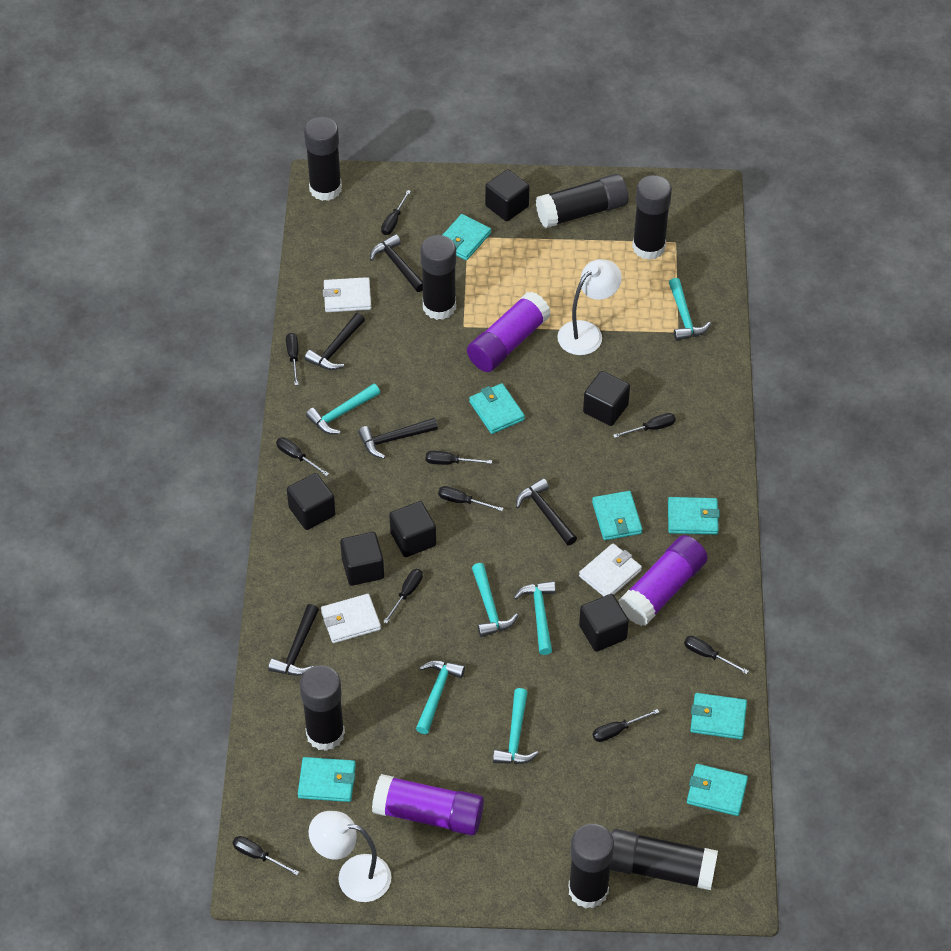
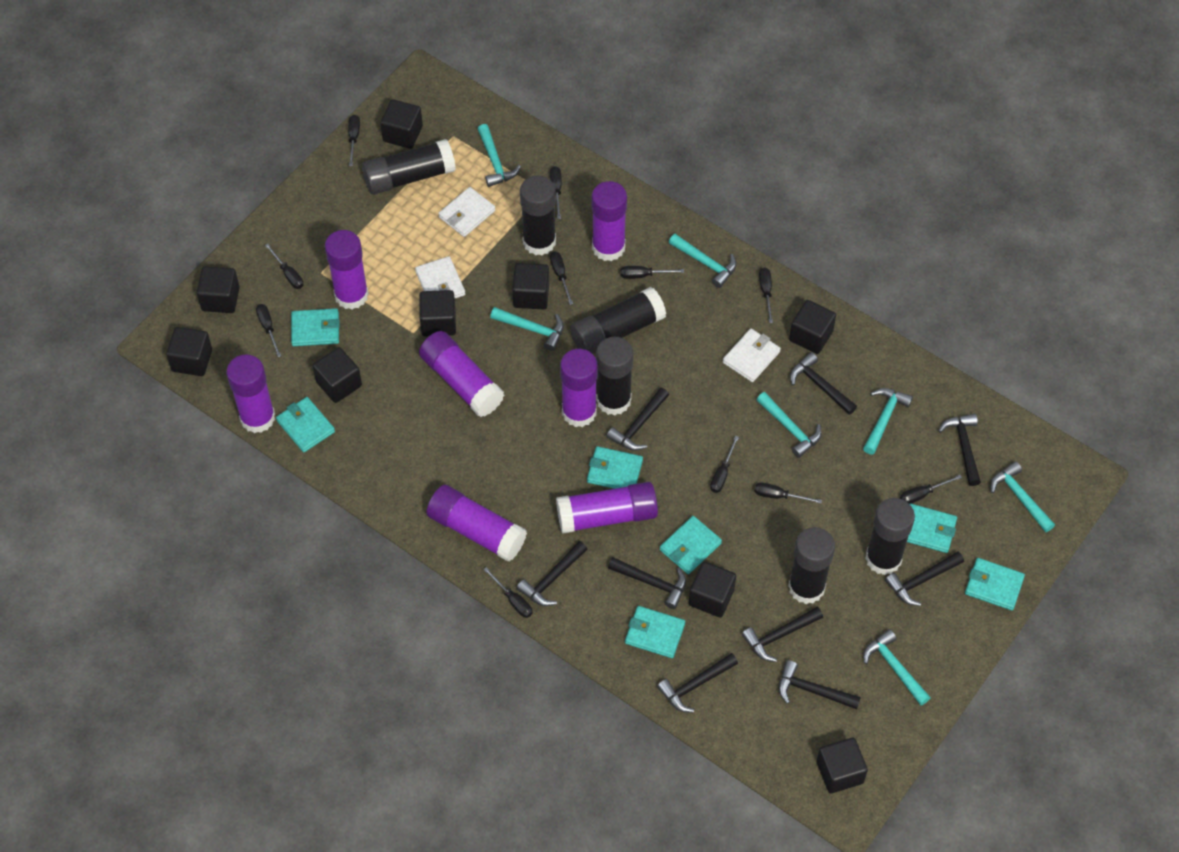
black cube: 6 -> 9
black glue stick: 7 -> 6
black hammer: 5 -> 9
black screwdriver: 10 -> 11
purple glue stick: 3 -> 7
turquoise hammer: 6 -> 7
white lamp: 2 -> 0

